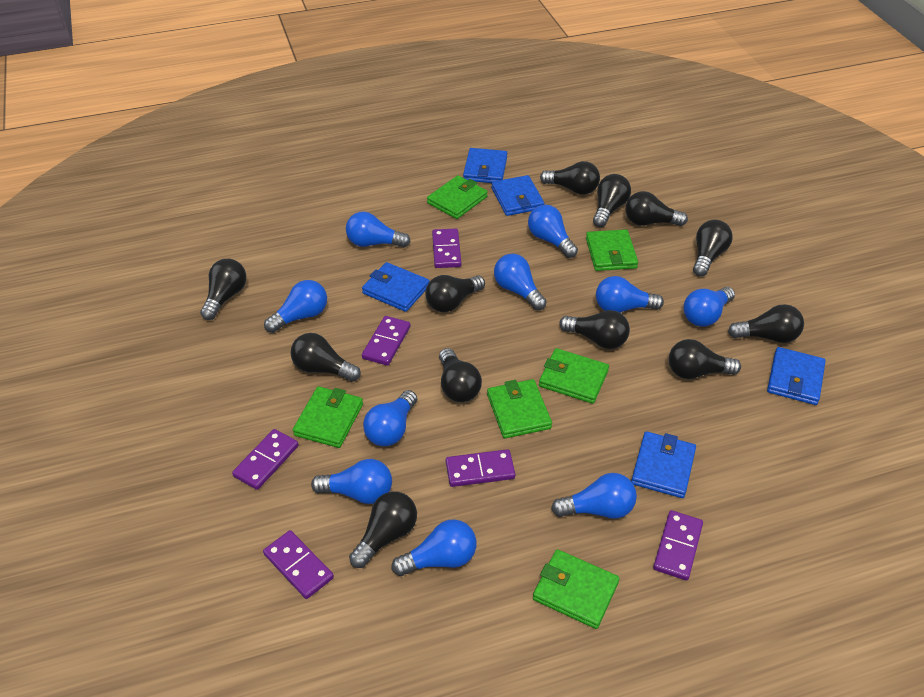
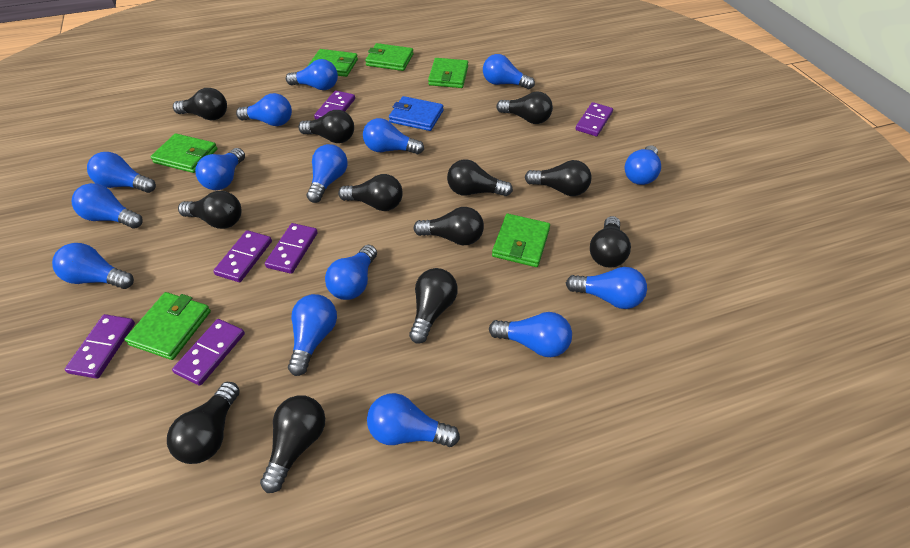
blue light bulb: 10 -> 15
blue wallet: 5 -> 1

